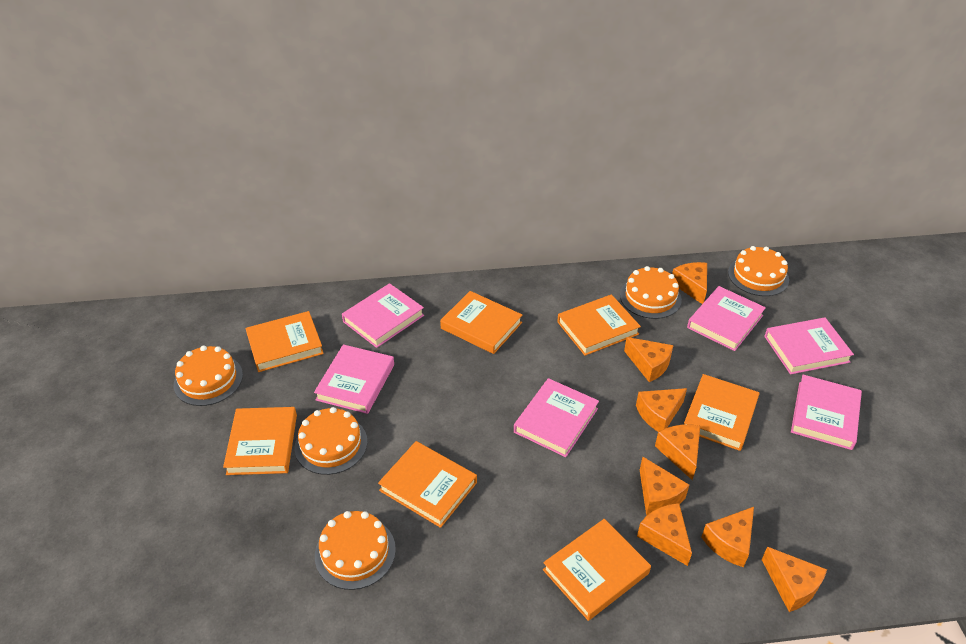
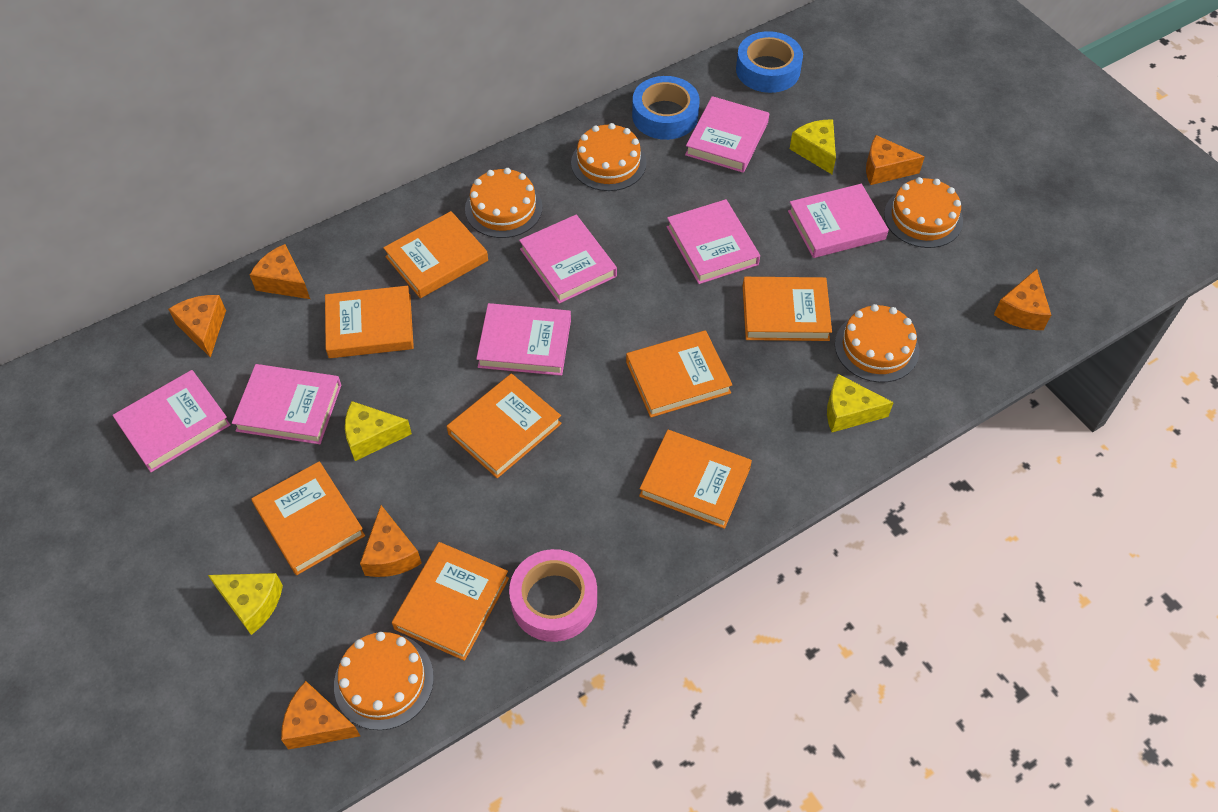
blue tape: 0 -> 2
orange book: 7 -> 8
orange cheese: 8 -> 6
pink book: 6 -> 7
pink tape: 0 -> 1
yellow cheese: 0 -> 4

